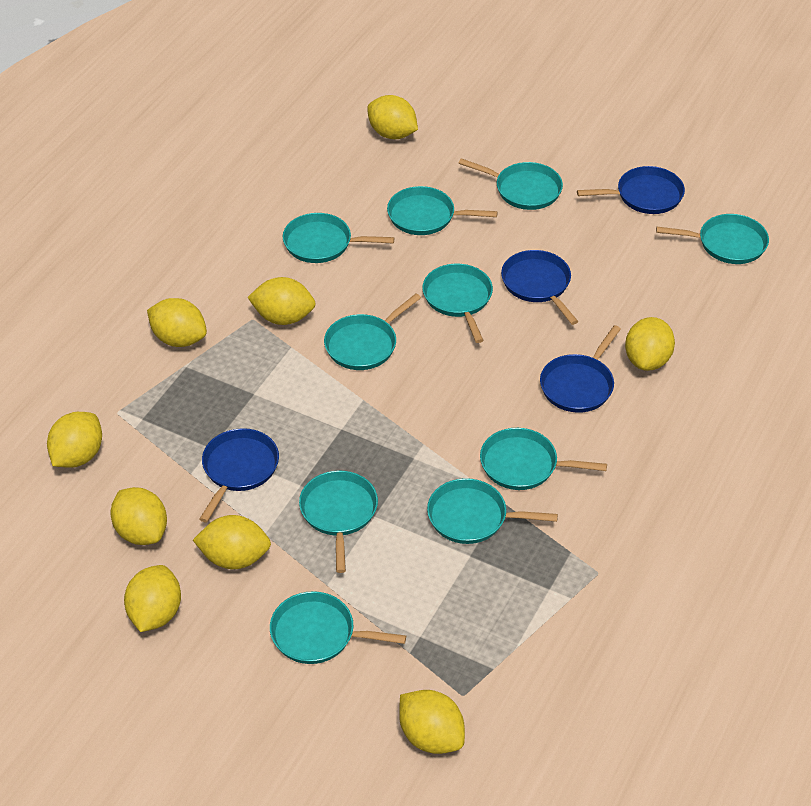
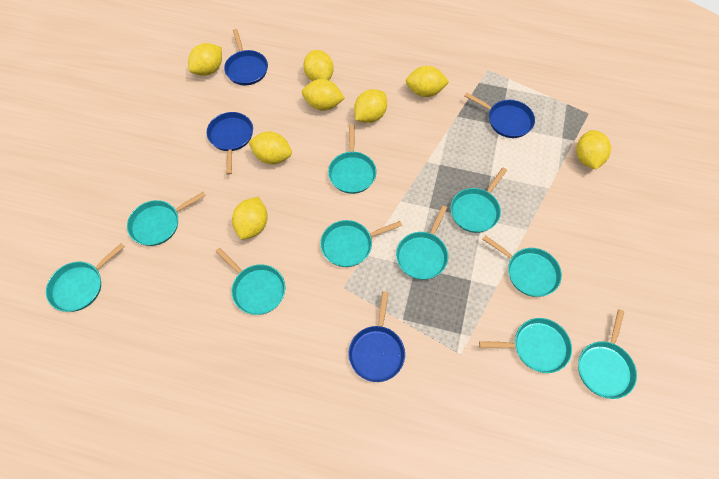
yellow lemon: 9 -> 8

